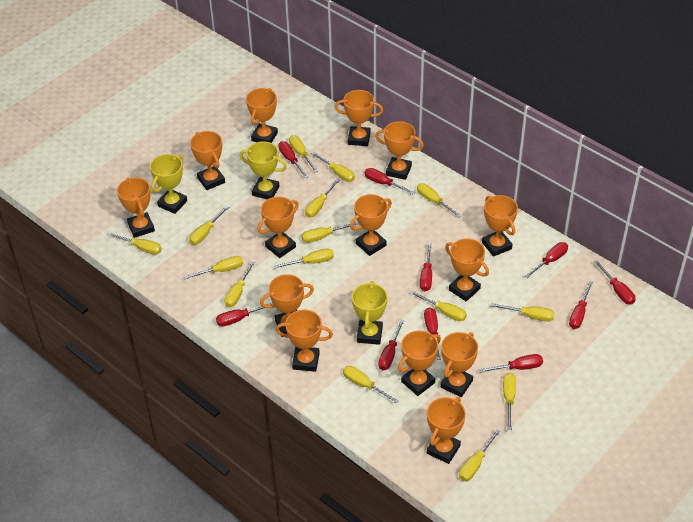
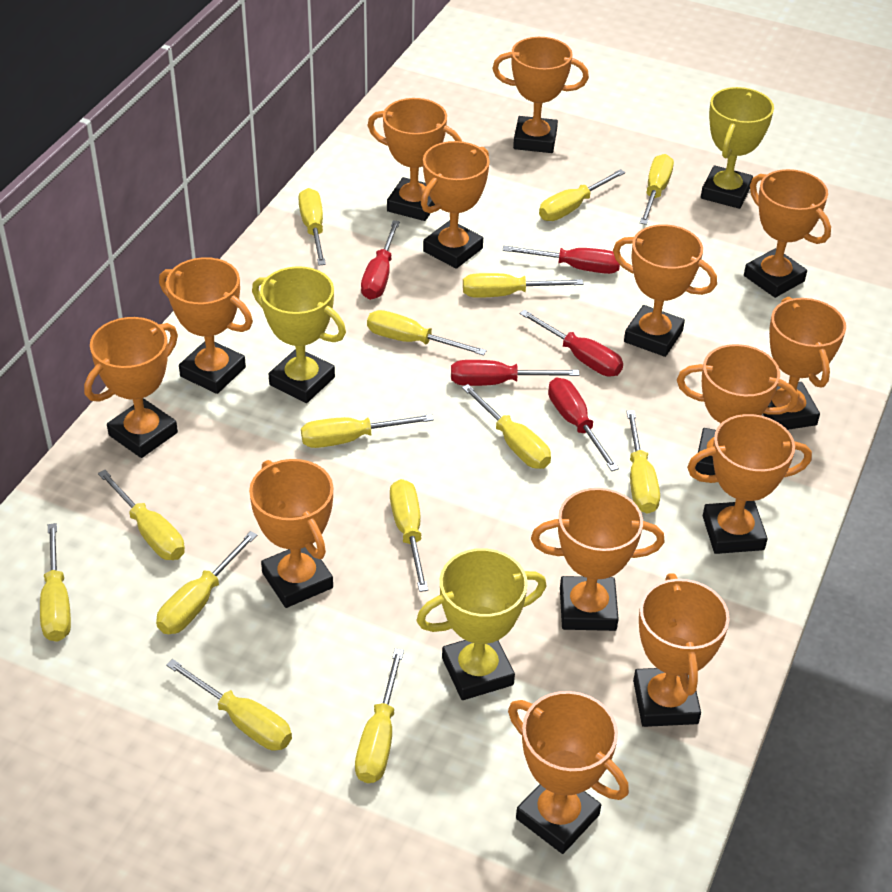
red screwdriver: 10 -> 5
yellow screwdriver: 15 -> 14

